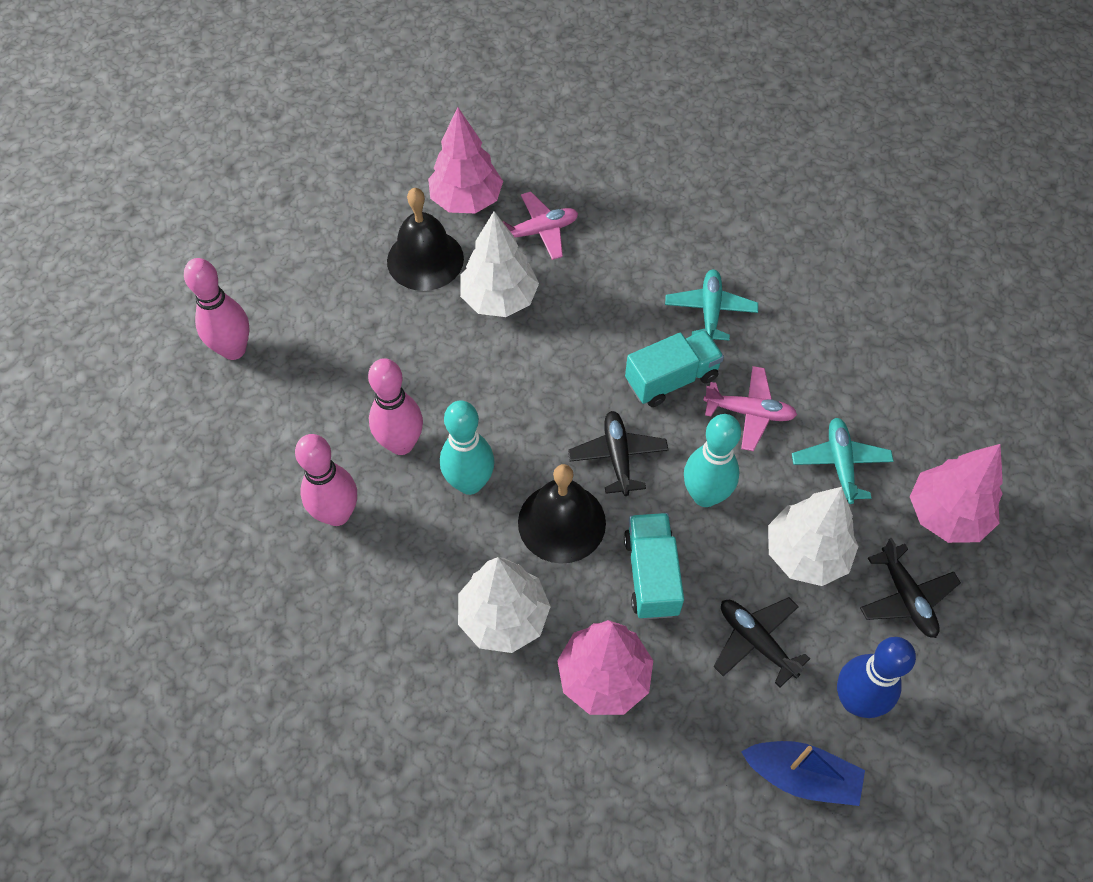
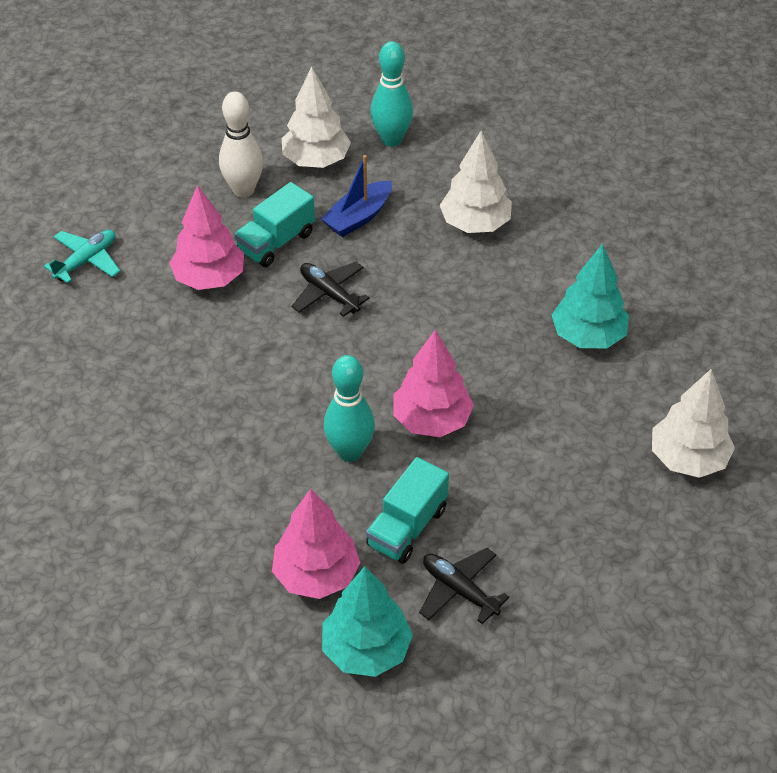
black bell: 2 -> 0
black plane: 3 -> 2
blue bowling pin: 1 -> 0
pink bowling pin: 3 -> 0
pink plane: 2 -> 0
turquoise plane: 2 -> 1
turquoise tree: 0 -> 2
white bowling pin: 0 -> 1

